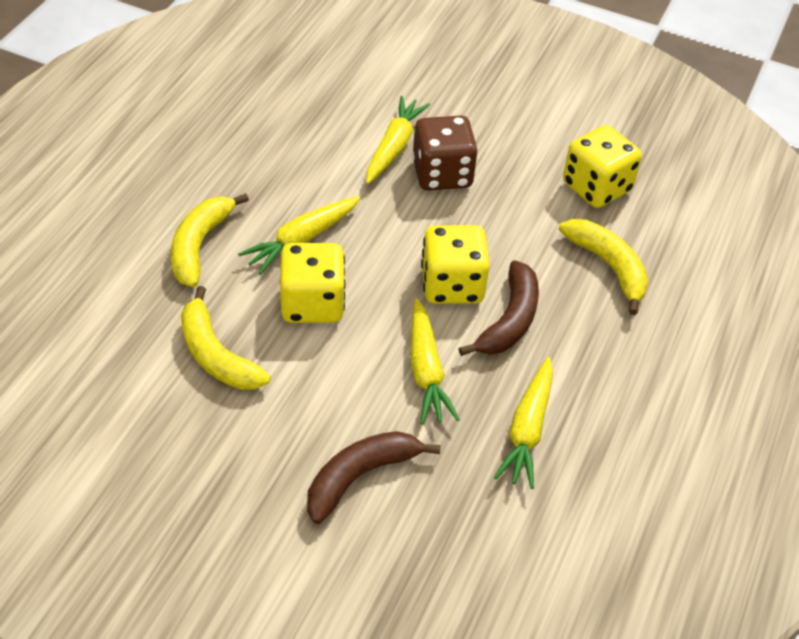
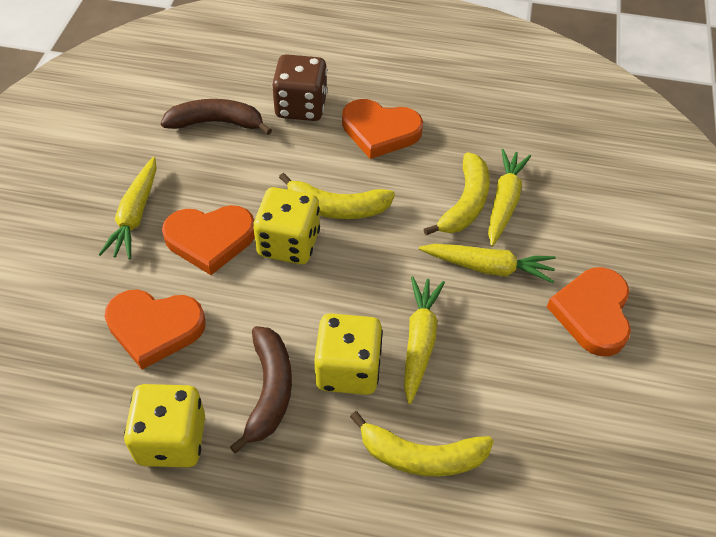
orange heart: 0 -> 4

